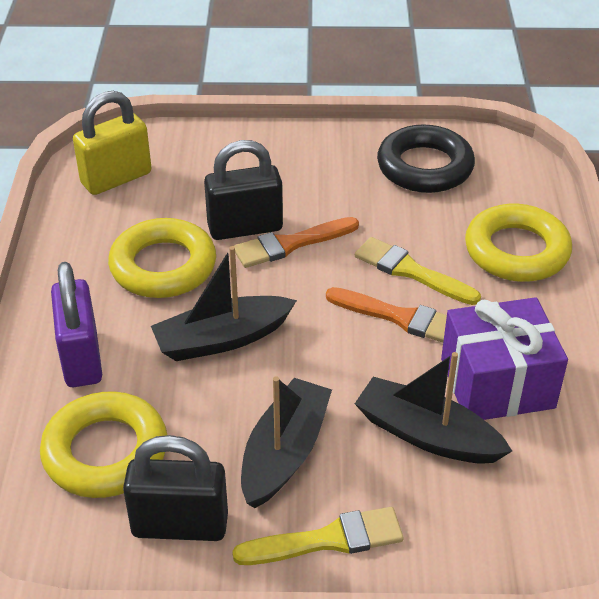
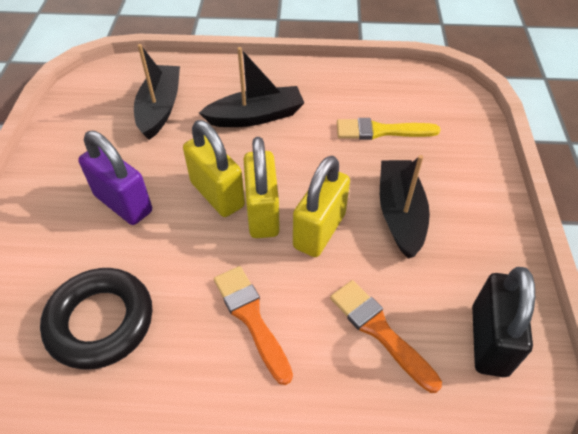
black padlock: 2 -> 1
purple gift: 1 -> 0
yellow brush: 2 -> 1
yellow padlock: 1 -> 3
yellow ring: 3 -> 0

